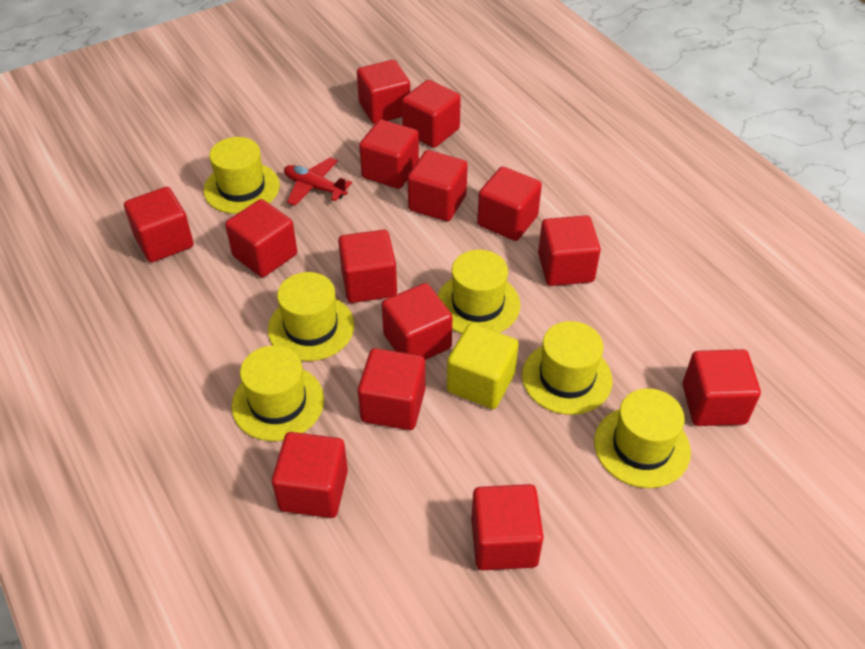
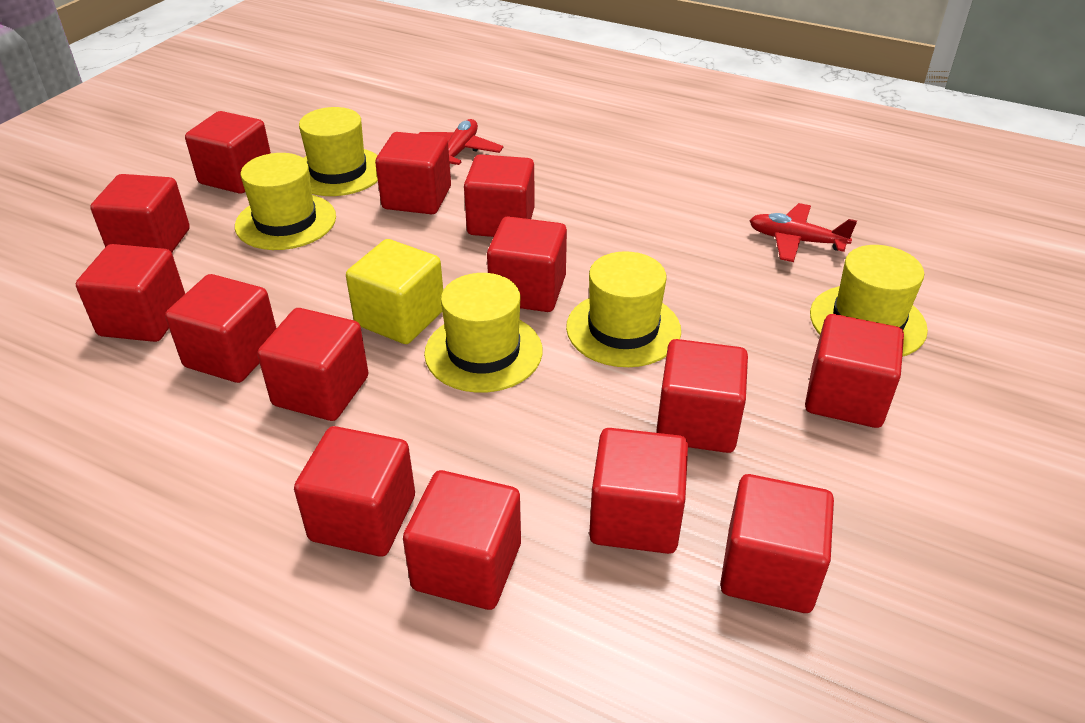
red plane: 1 -> 2
yellow hat: 6 -> 5

